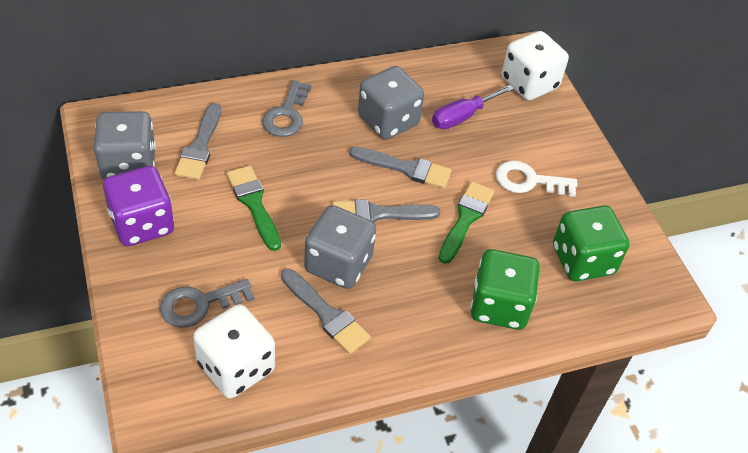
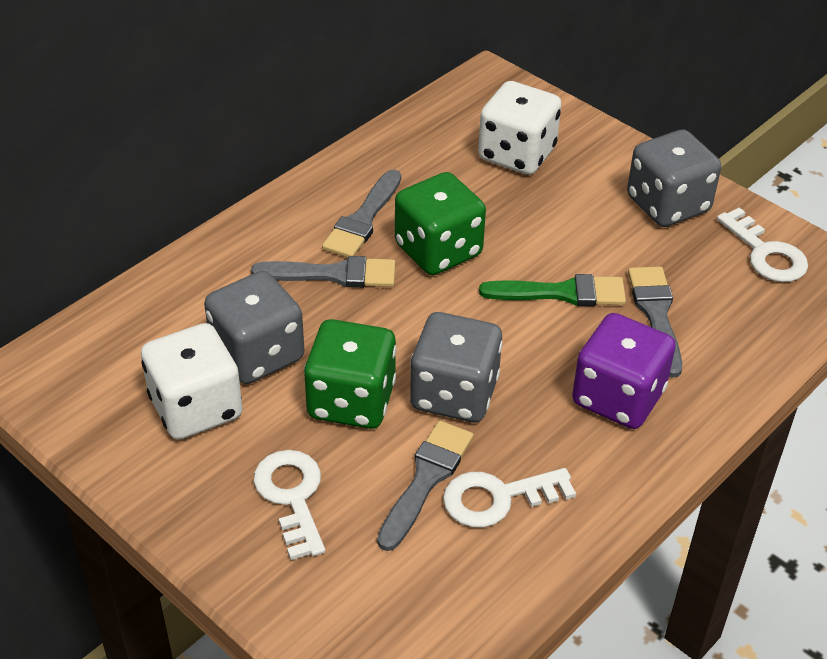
green brush: 2 -> 1
grey key: 2 -> 0
purple screwdriver: 1 -> 0
white key: 1 -> 3

